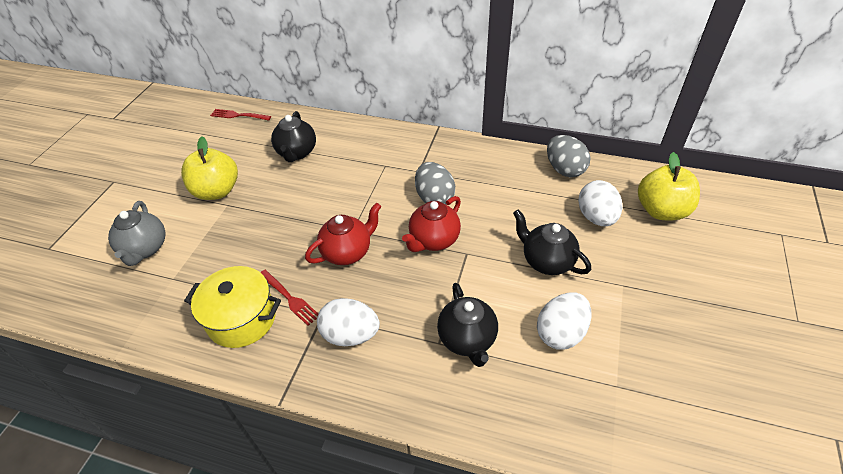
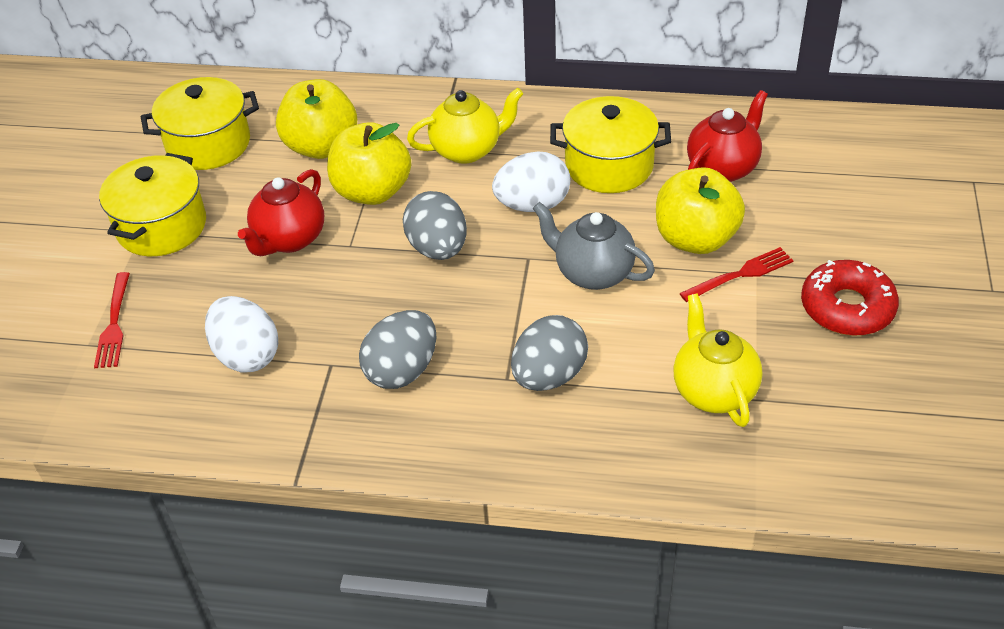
black teapot: 3 -> 0
grey egg: 2 -> 3
red donut: 0 -> 1
white egg: 3 -> 2
yellow apple: 2 -> 3
yellow pot: 1 -> 3
yellow teapot: 0 -> 2

